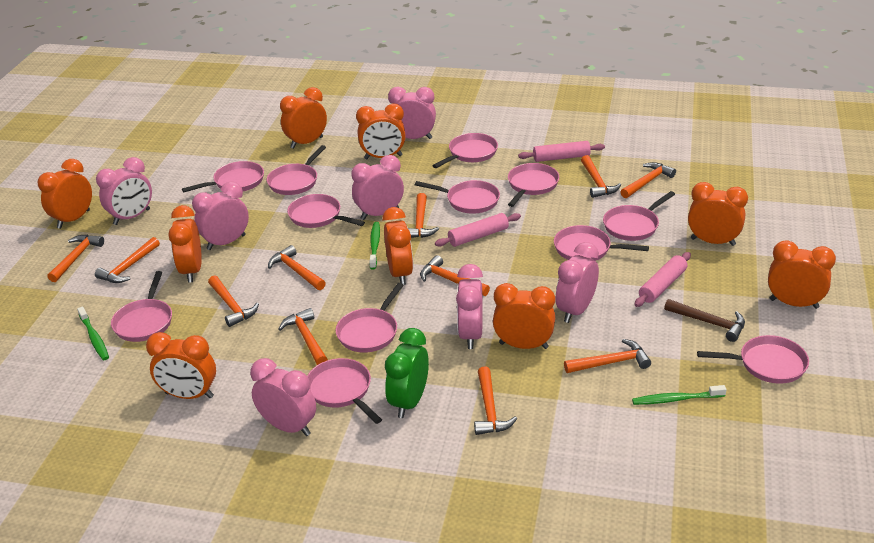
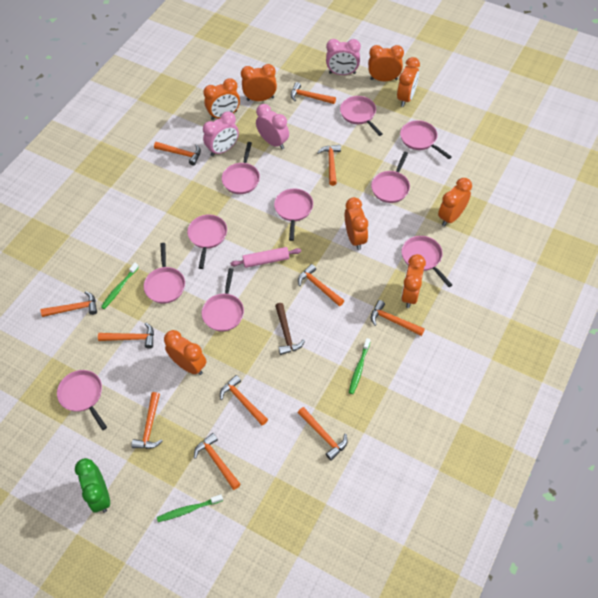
orange clock: 9 -> 8
pink clock: 7 -> 3
pink pan: 12 -> 10
pink rolling pin: 3 -> 1

